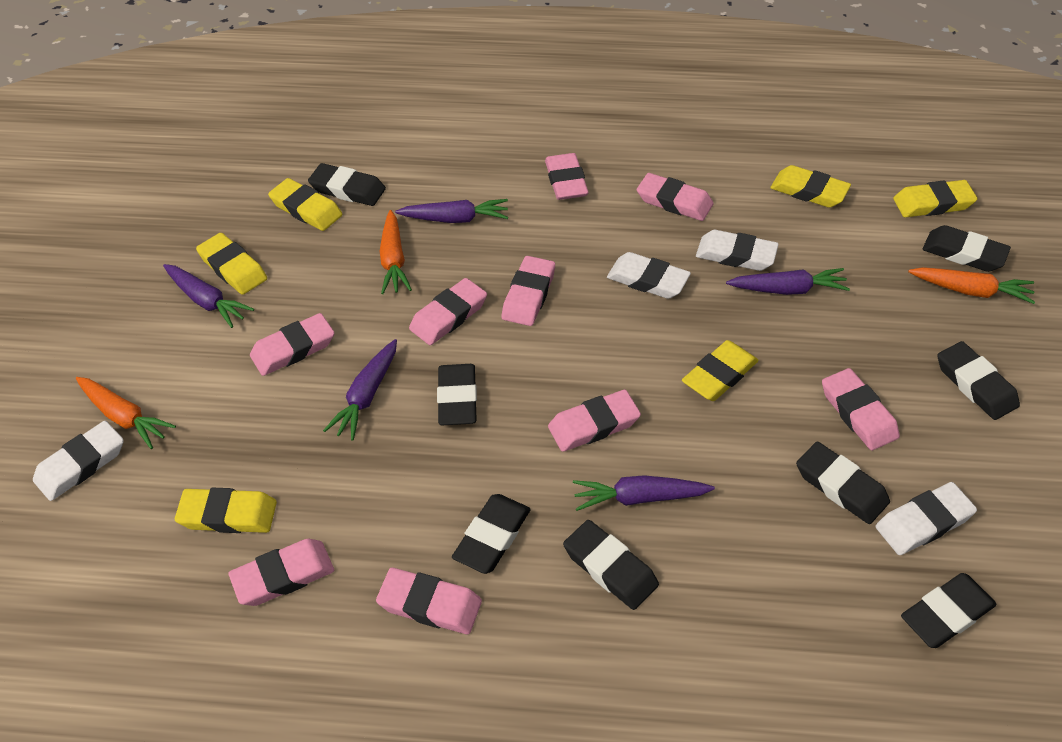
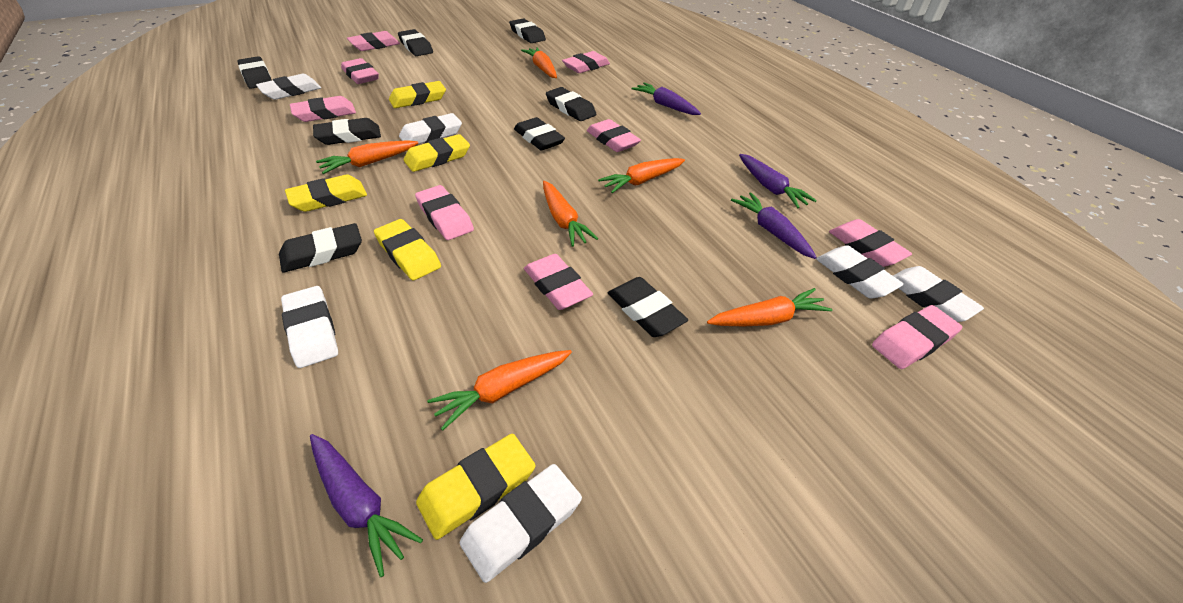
orange carrot: 3 -> 6
purple carrot: 5 -> 4
white eraser: 4 -> 6
yellow eraser: 6 -> 5

